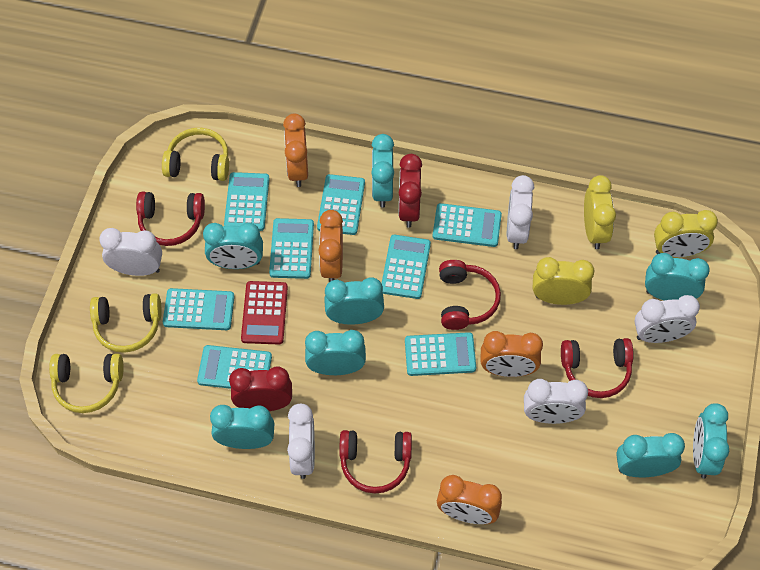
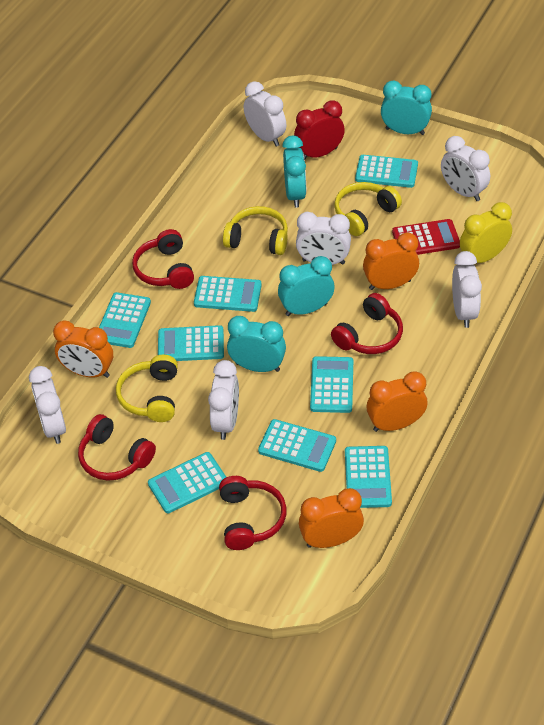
red clock: 2 -> 1
turquoise clock: 8 -> 4
white clock: 5 -> 6
yellow clock: 3 -> 1

